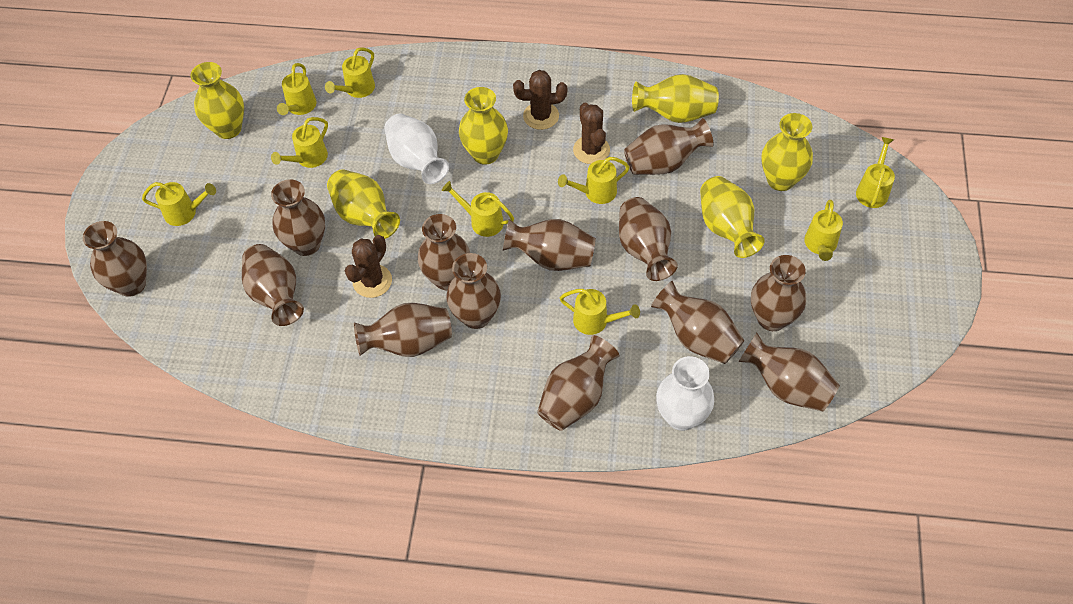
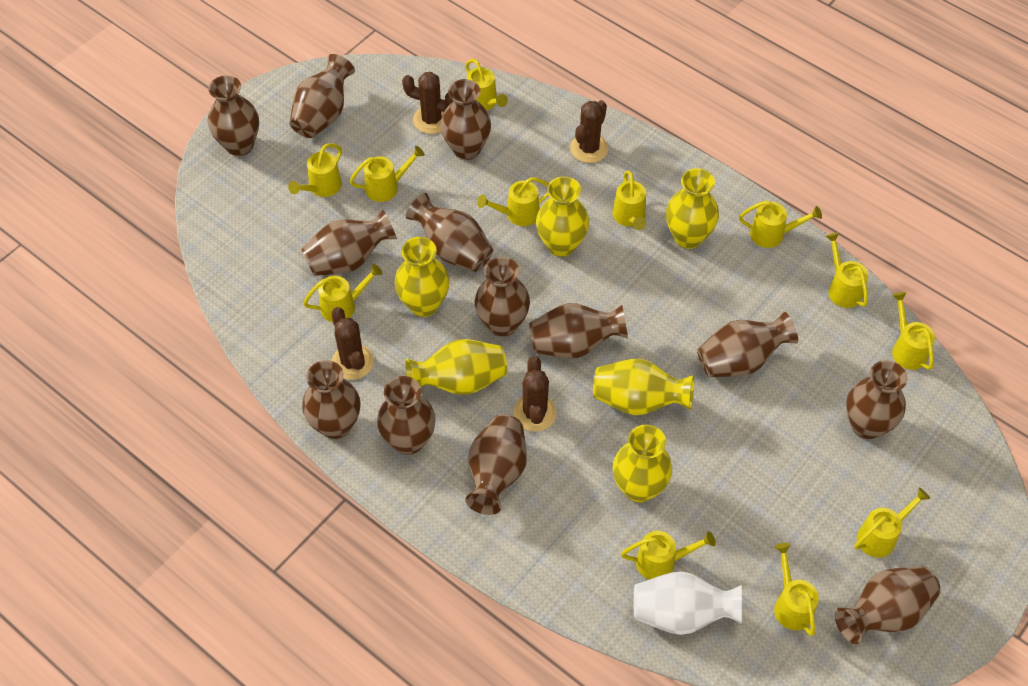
brown cactus: 3 -> 4
white vase: 2 -> 1
yellow watering can: 9 -> 12

